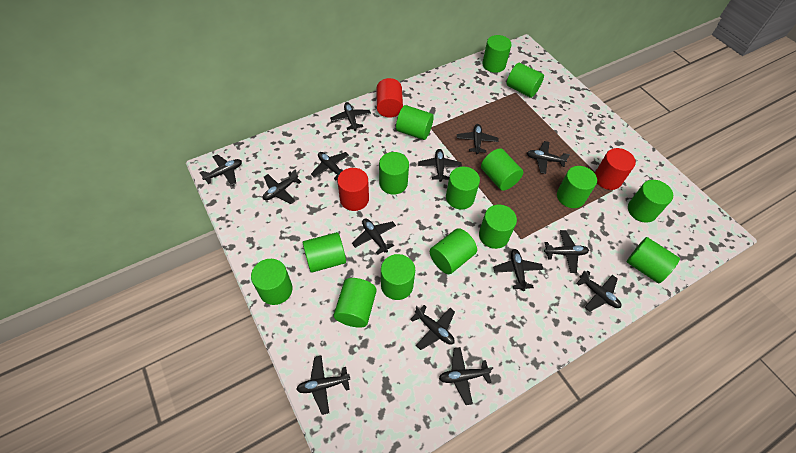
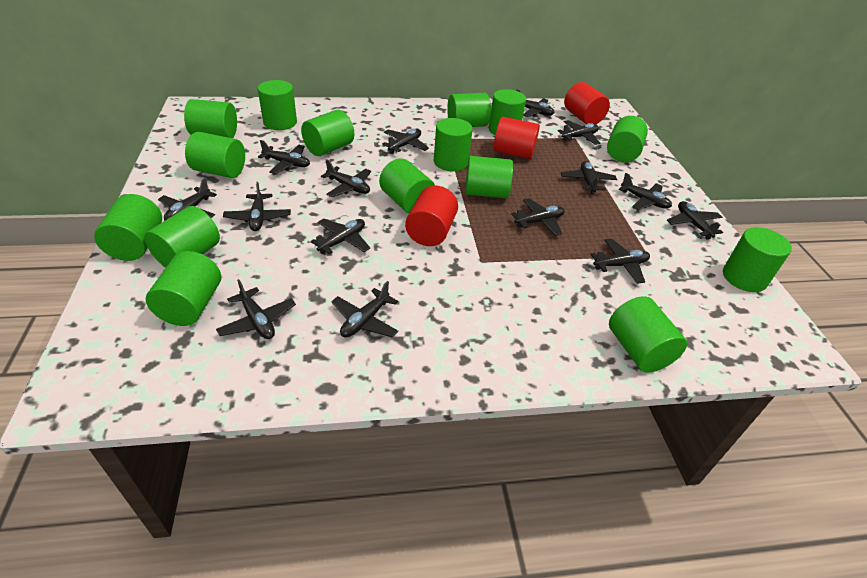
black plane: 14 -> 15

